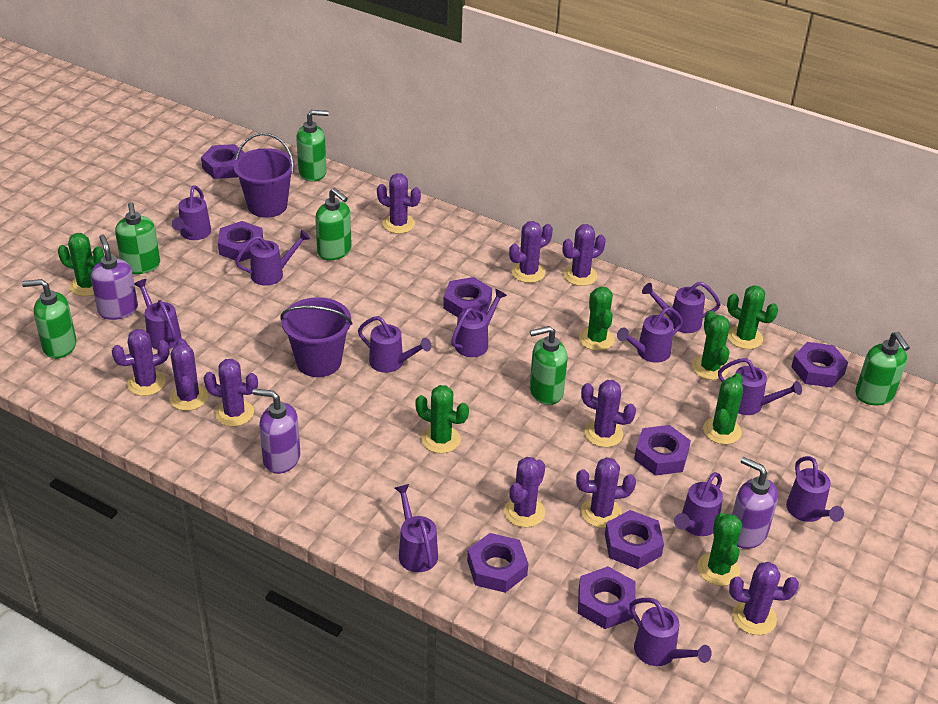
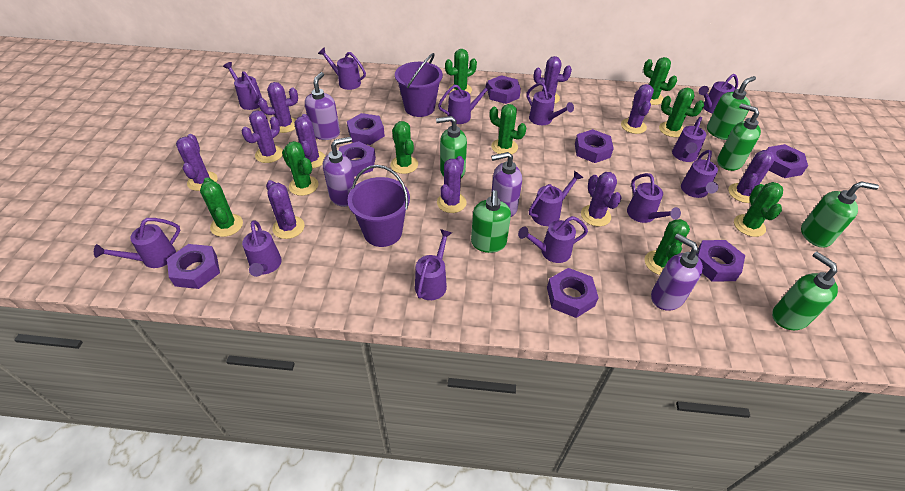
green cactus: 7 -> 9
purple soap dispenser: 3 -> 4
purple watering can: 12 -> 13

